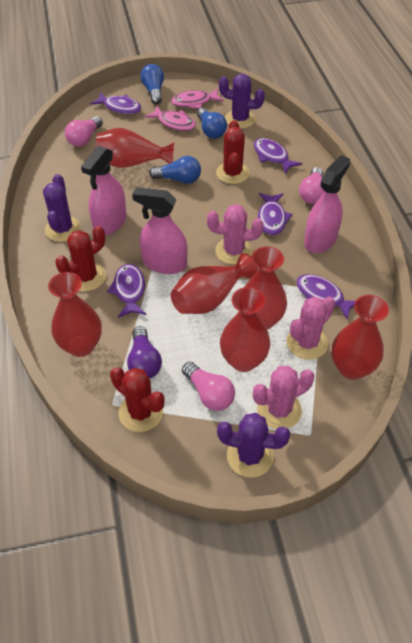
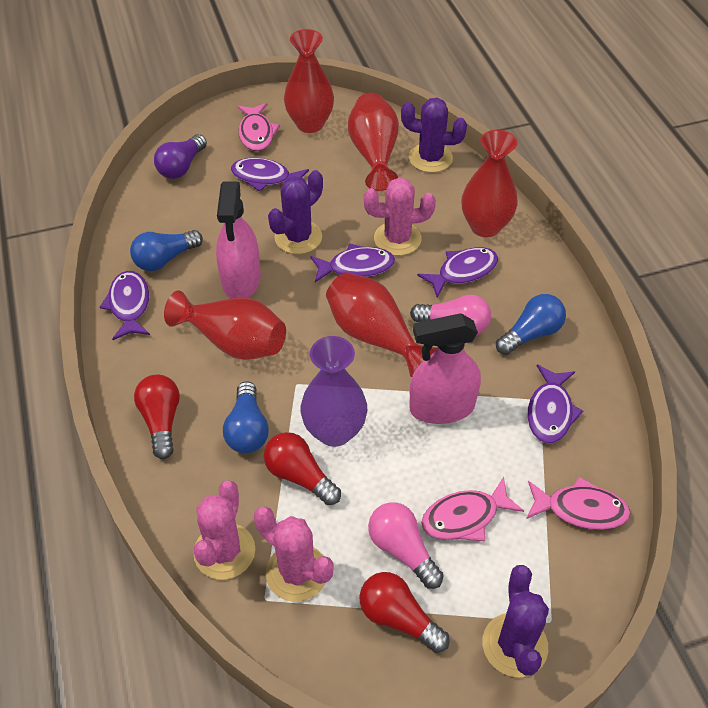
pink fish: 2 -> 3
pink light bulb: 3 -> 2
pink spray bottle: 3 -> 2
purple vase: 0 -> 1
red cactus: 3 -> 0
red light bulb: 0 -> 3
red vase: 6 -> 5

